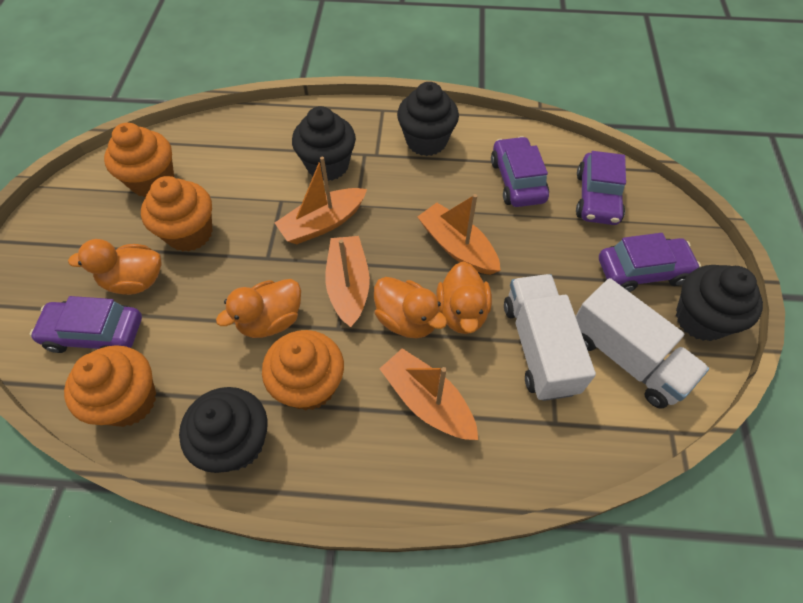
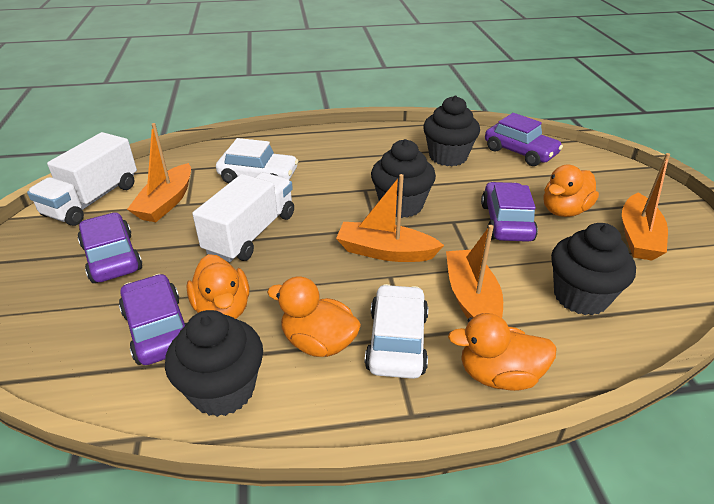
orange cupcake: 4 -> 0
white car: 0 -> 2

